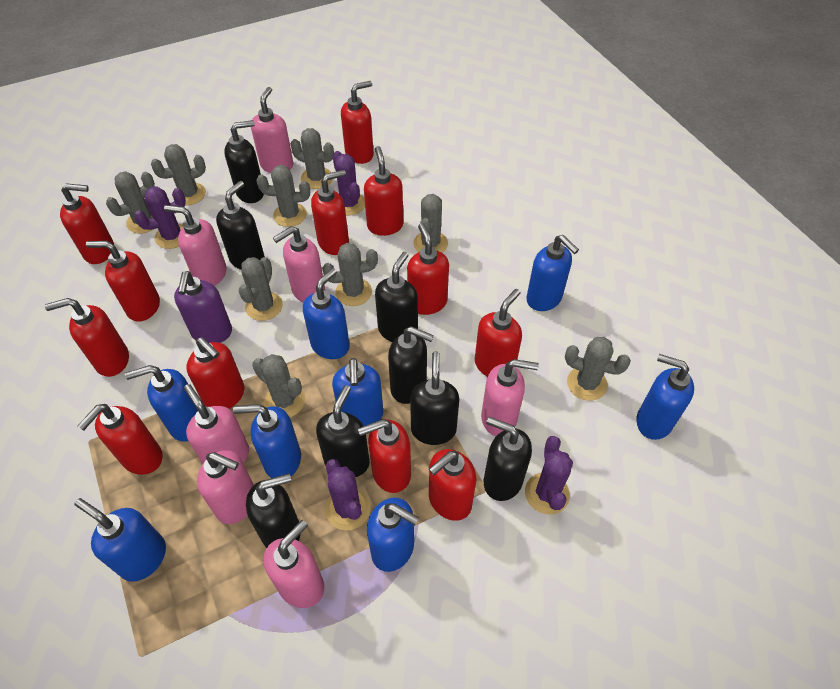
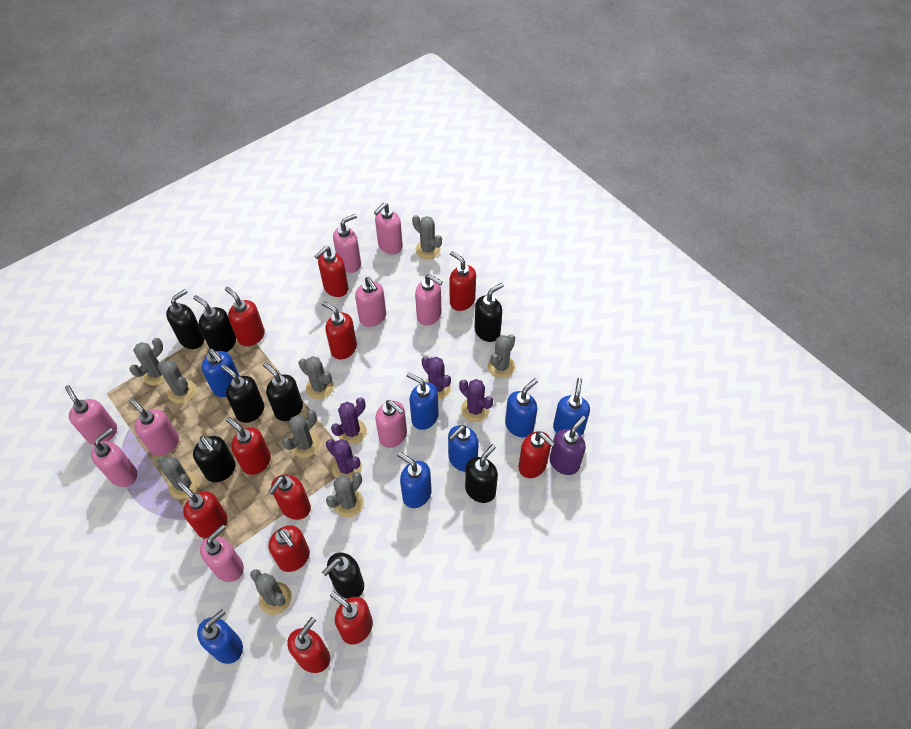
blue soap dispenser: 8 -> 7
pink soap dispenser: 7 -> 9
red soap dispenser: 12 -> 11

